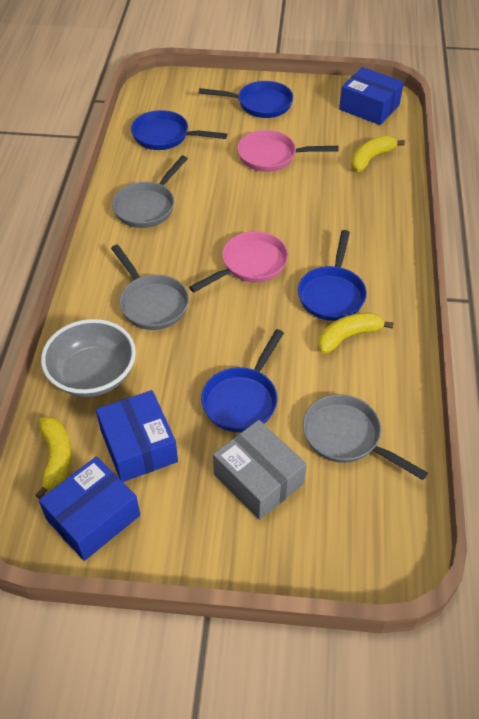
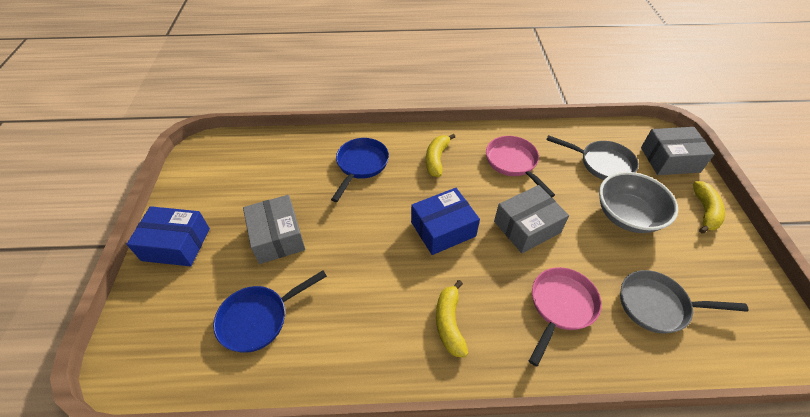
blue box: 3 -> 2
blue pan: 4 -> 2
grey box: 1 -> 3
grey pan: 3 -> 2

